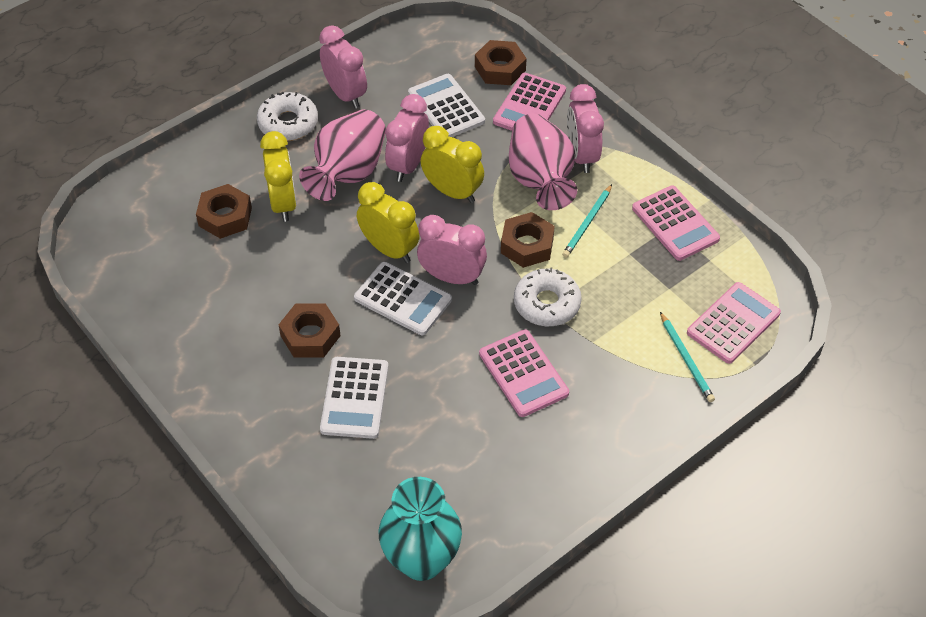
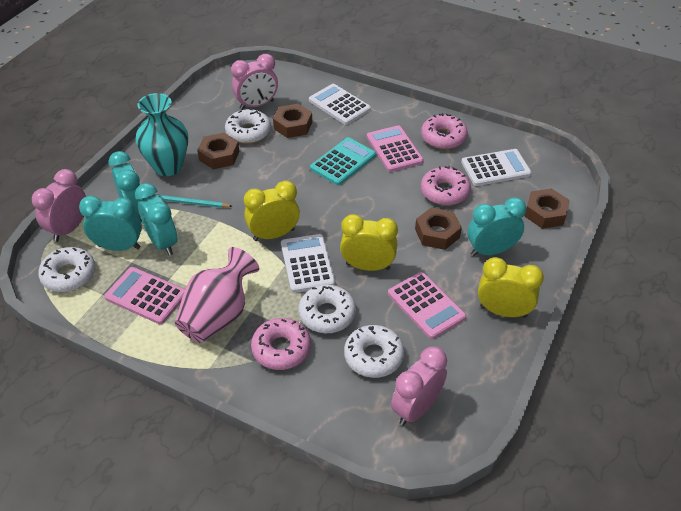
pink calculator: 4 -> 3
pink clock: 4 -> 3
pink donut: 0 -> 3
pink vase: 2 -> 1
turquoise calculator: 0 -> 1
turquoise clock: 0 -> 4
turquoise pencil: 2 -> 1
white donut: 2 -> 4

